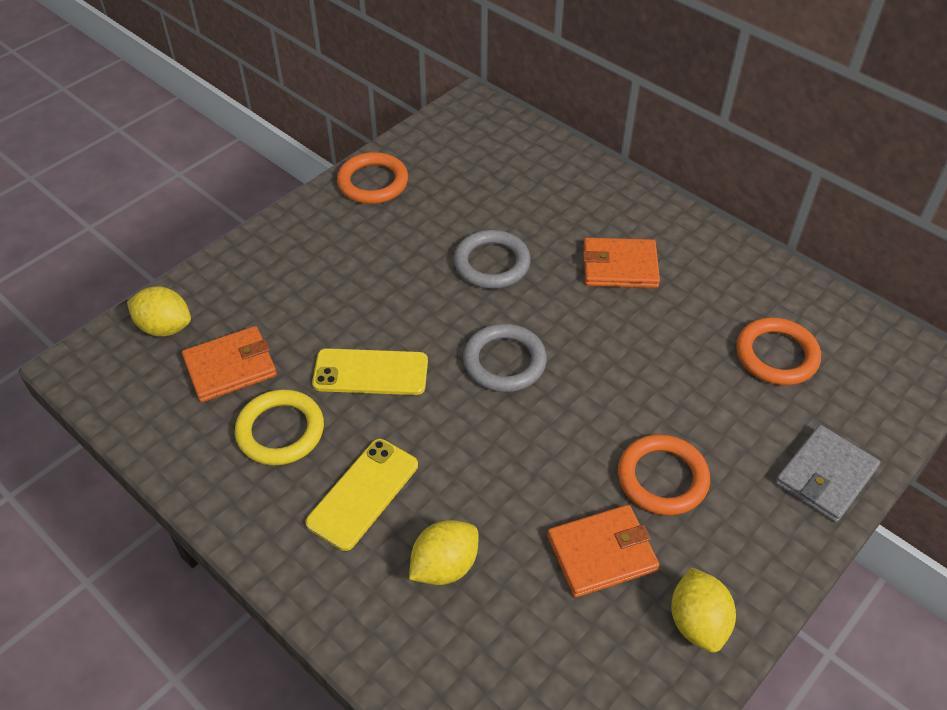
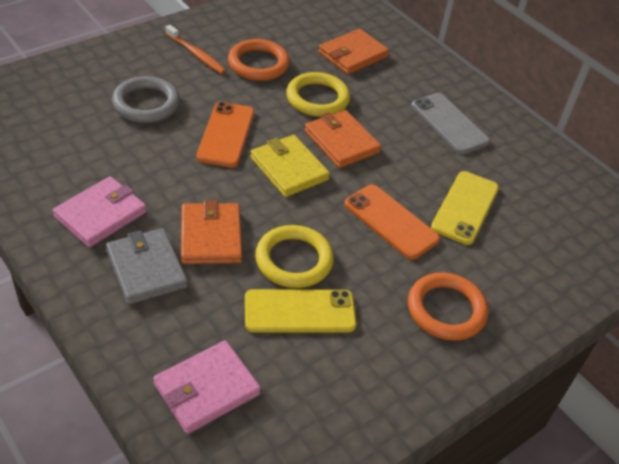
grey phone: 0 -> 1
grey ring: 2 -> 1
orange phone: 0 -> 2
orange ring: 3 -> 2
orange toothbrush: 0 -> 1
pink wallet: 0 -> 2
yellow lemon: 3 -> 0
yellow ring: 1 -> 2
yellow wallet: 0 -> 1

